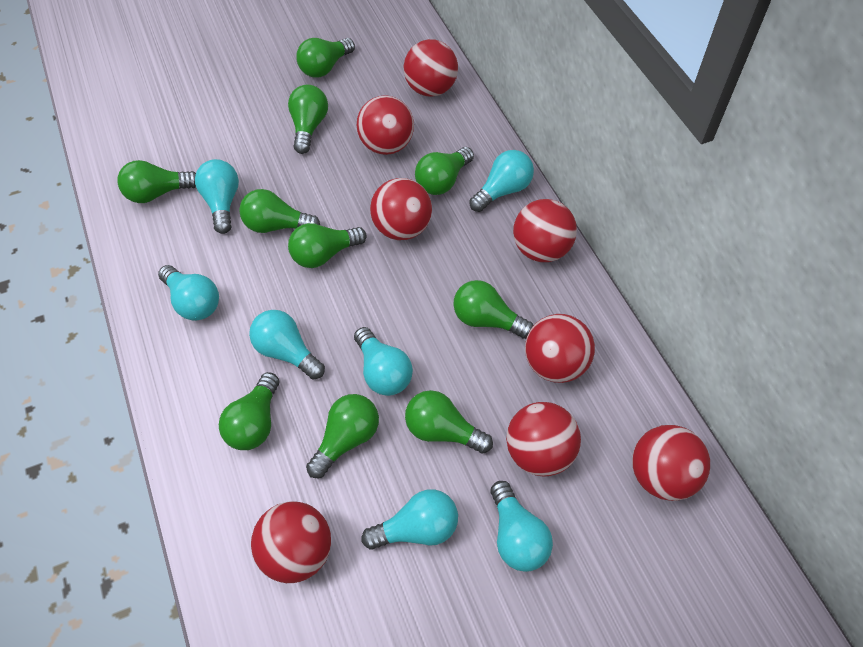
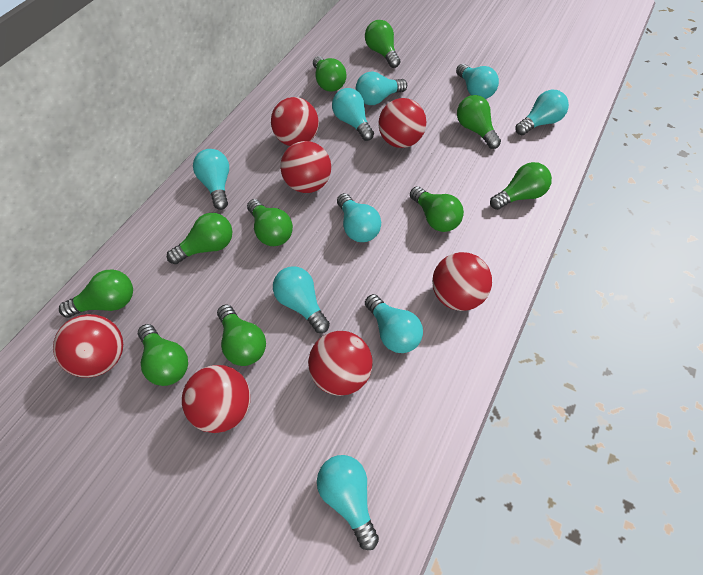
red ball: 8 -> 7
turquoise light bulb: 7 -> 9

